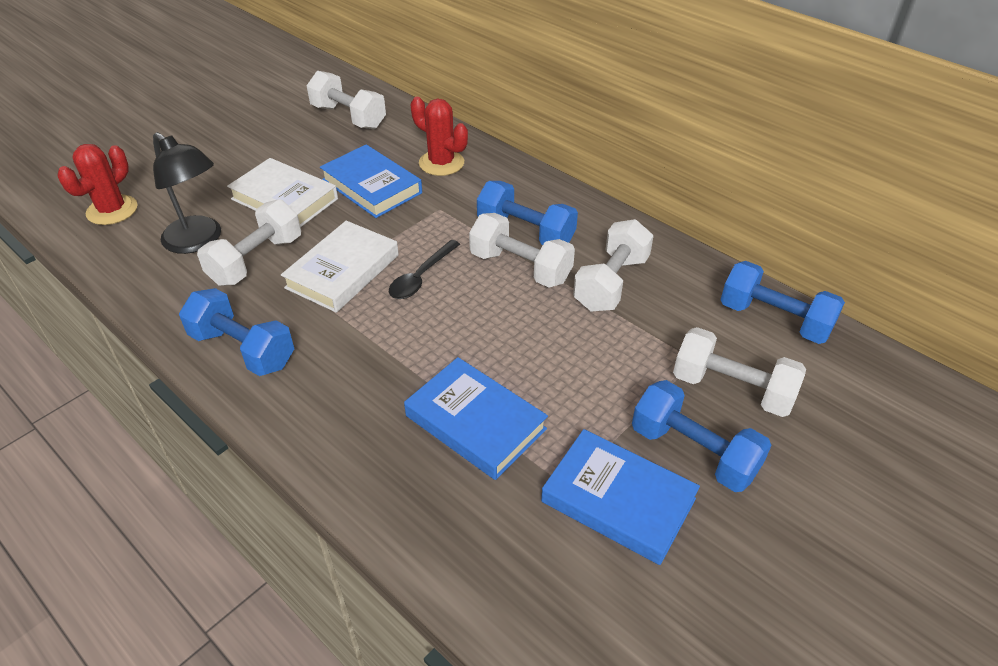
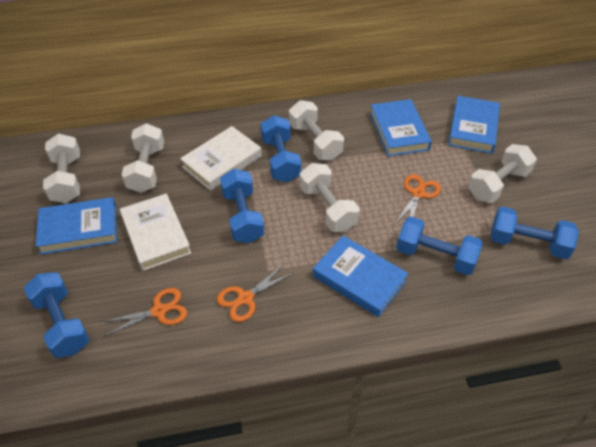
black lamp: 1 -> 0
black spoon: 1 -> 0
blue book: 3 -> 4
blue dumbbell: 4 -> 5
orange scissors: 0 -> 3
red cactus: 2 -> 0

